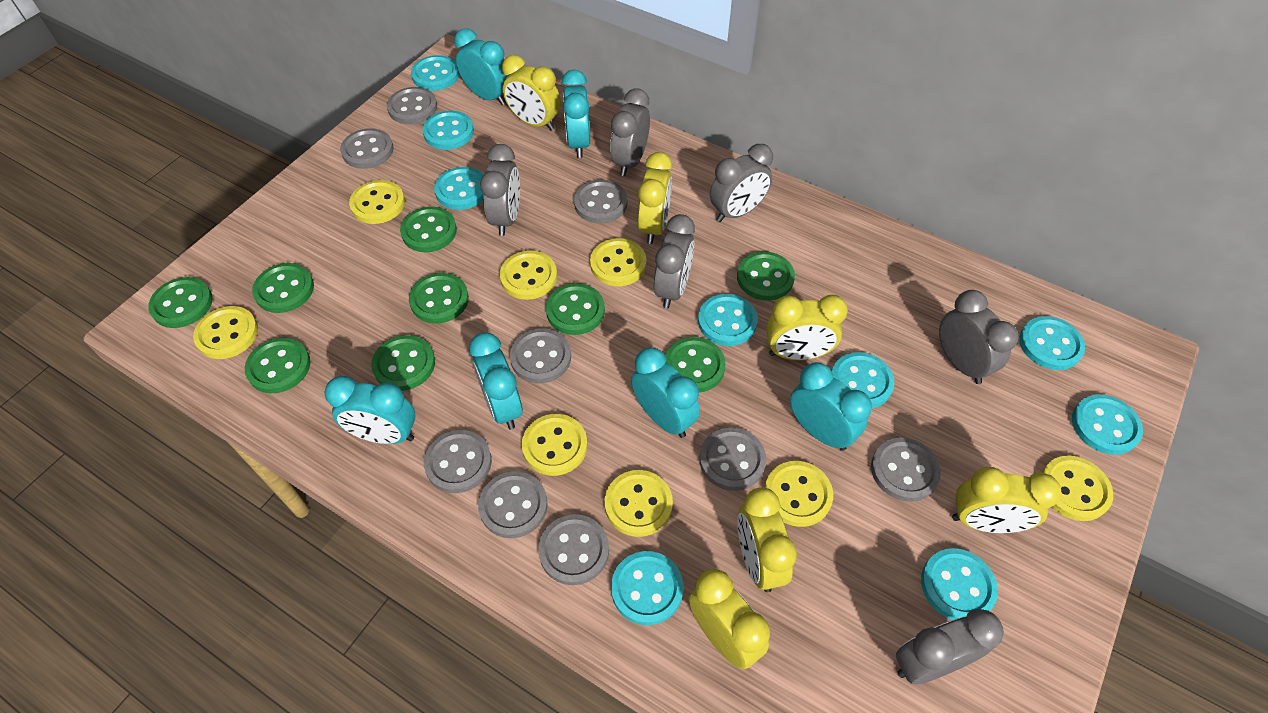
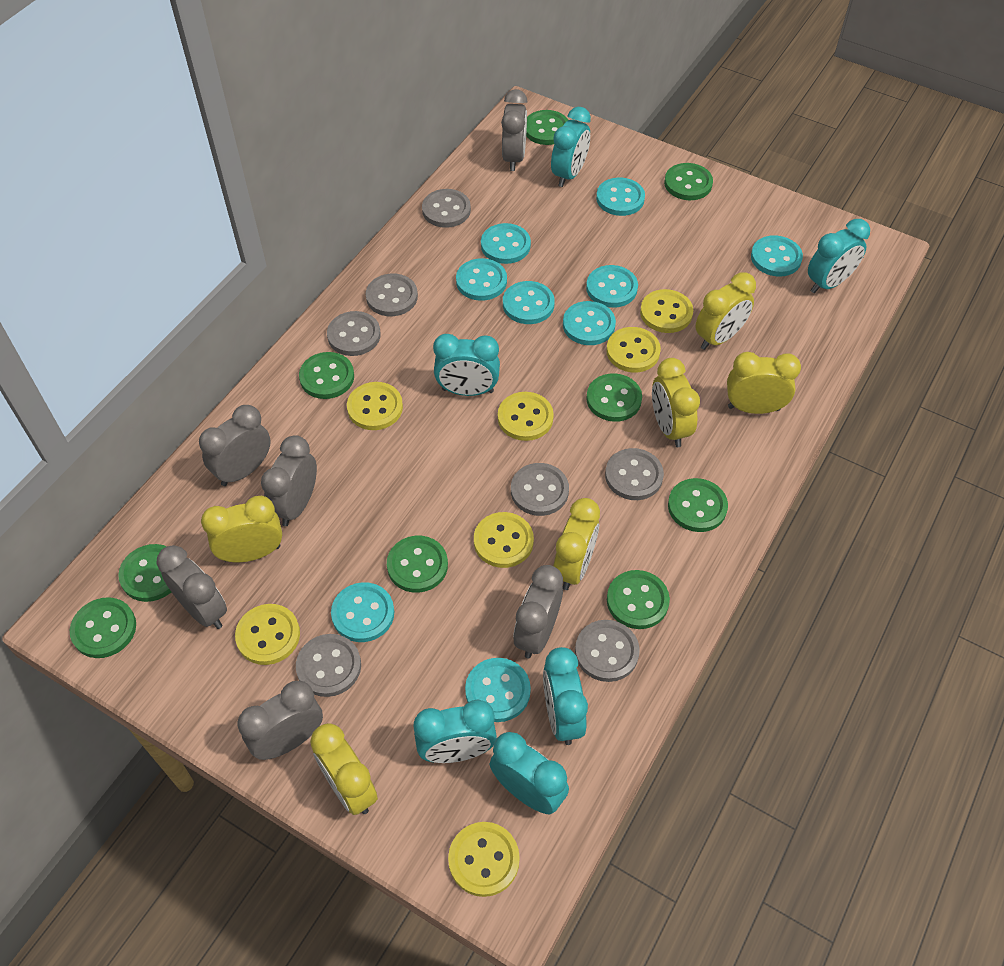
grey button: 9 -> 7
yellow button: 8 -> 7

